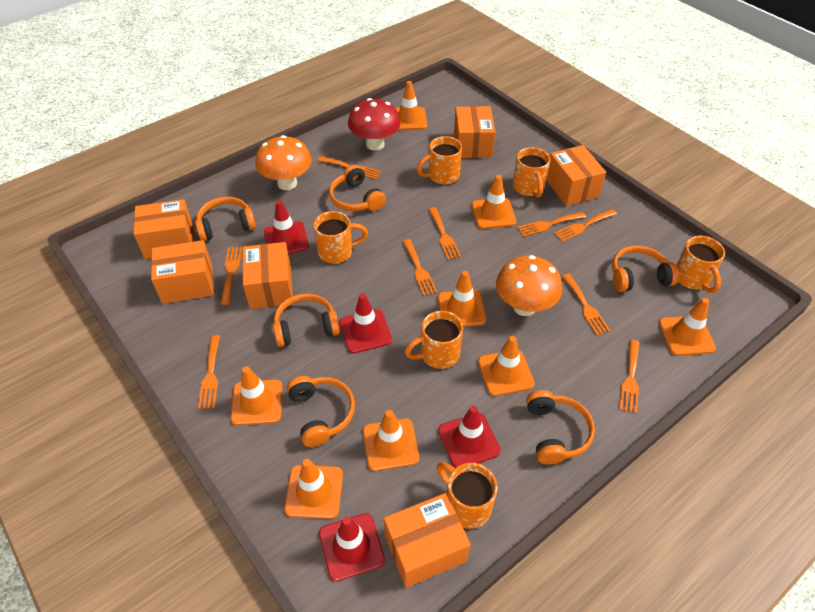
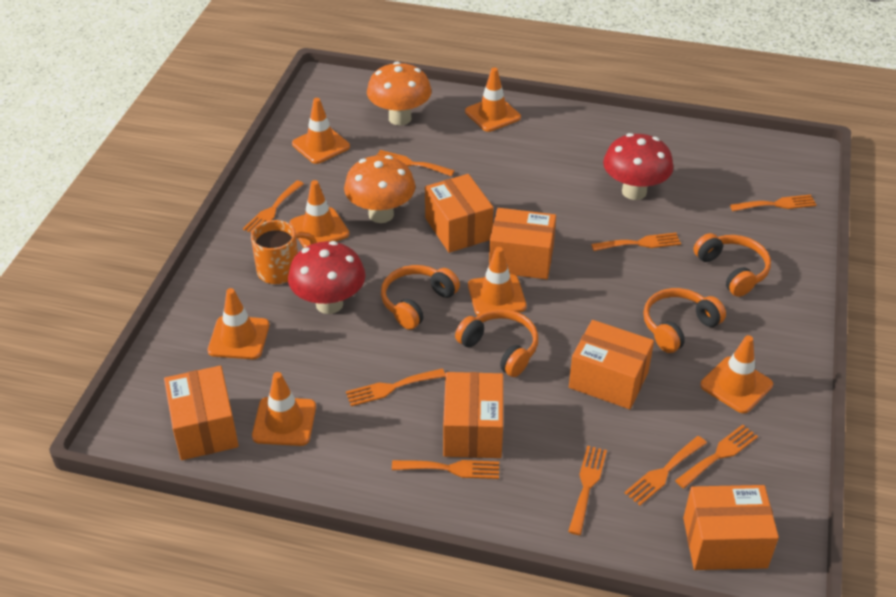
orange headphones: 6 -> 4
orange mug: 6 -> 1
orange traffic cone: 8 -> 7
red mushroom: 1 -> 2
red traffic cone: 4 -> 0

